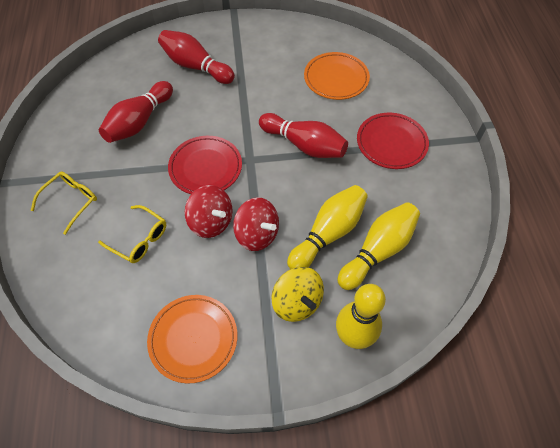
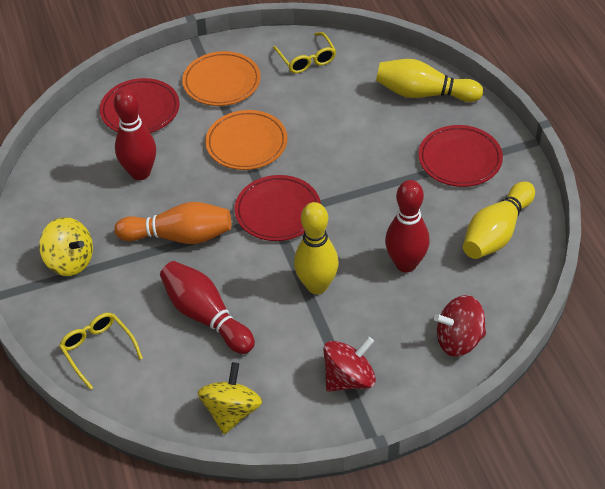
orange bowling pin: 0 -> 1
red plate: 2 -> 3
yellow spinning top: 1 -> 2

